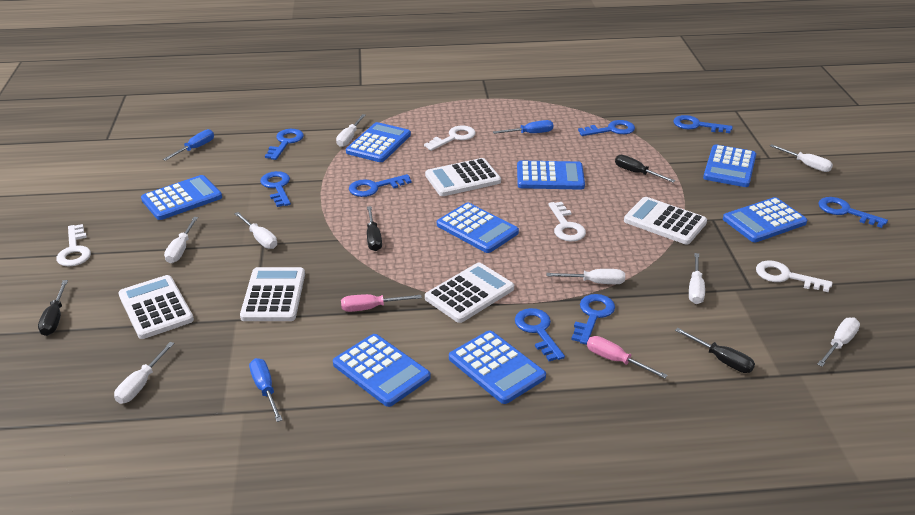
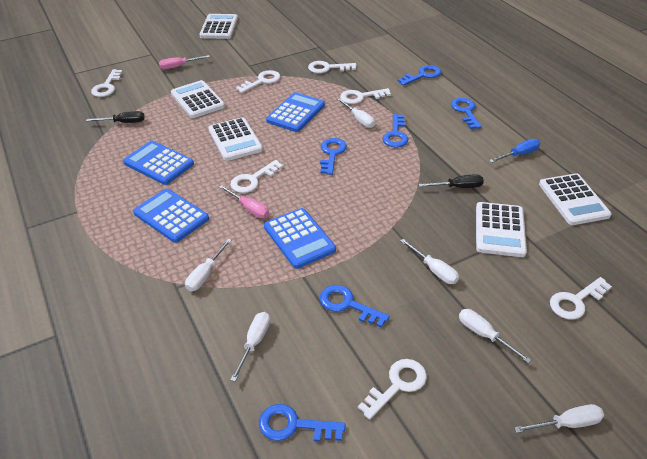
black screwdriver: 4 -> 2
blue calculator: 8 -> 4
blue key: 8 -> 6
blue screwdriver: 3 -> 1
white key: 4 -> 7
white screwdriver: 8 -> 6

